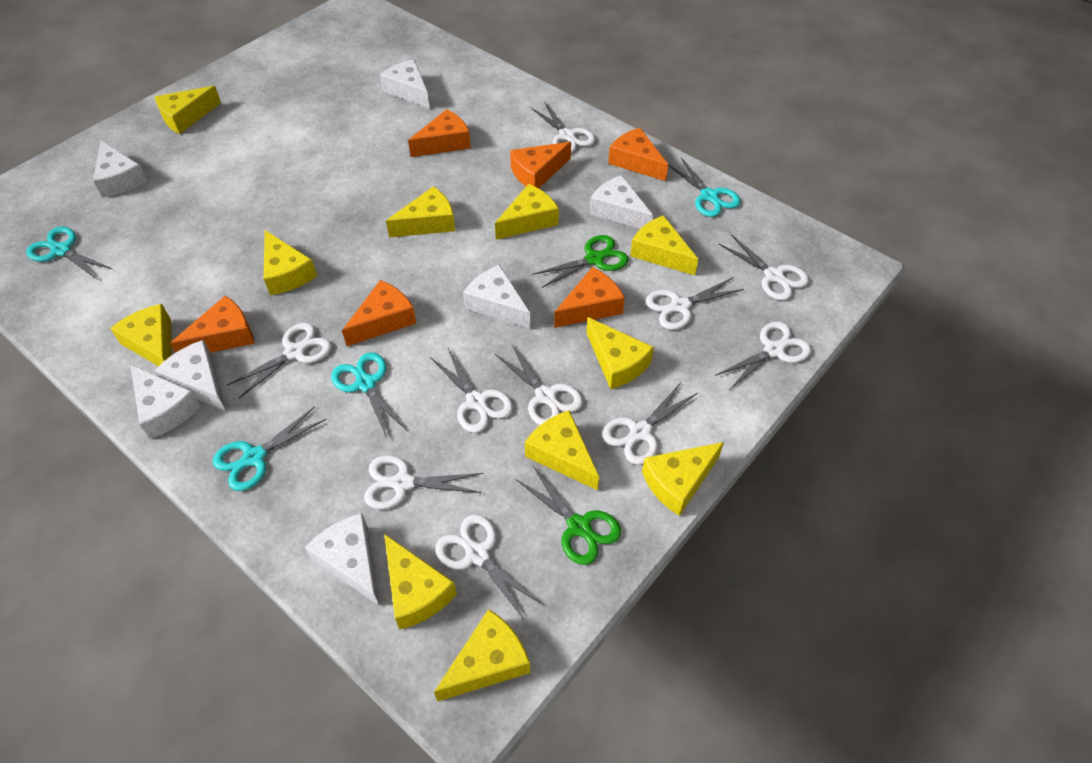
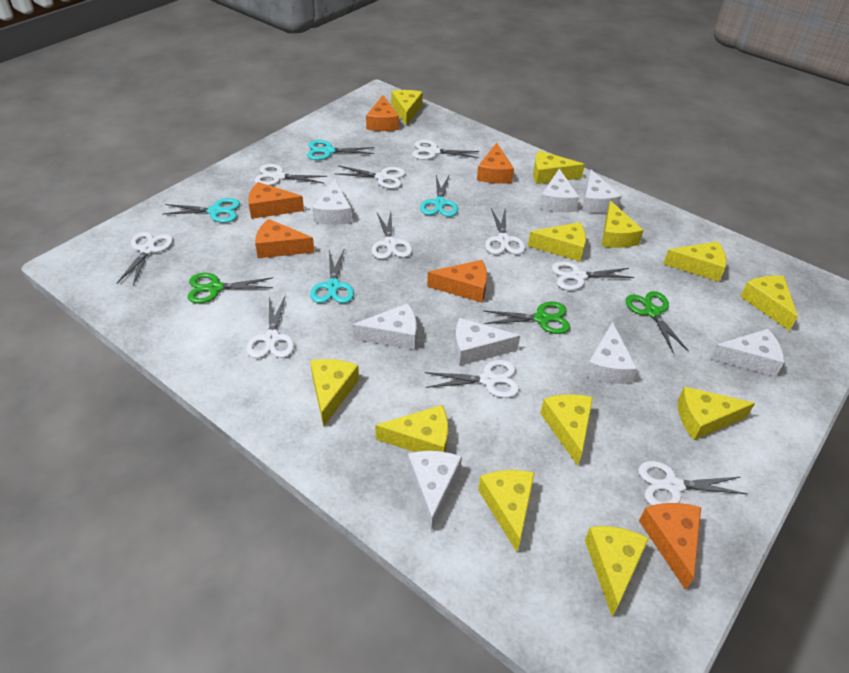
green scissors: 2 -> 3
white cheese: 7 -> 8
yellow cheese: 11 -> 12

